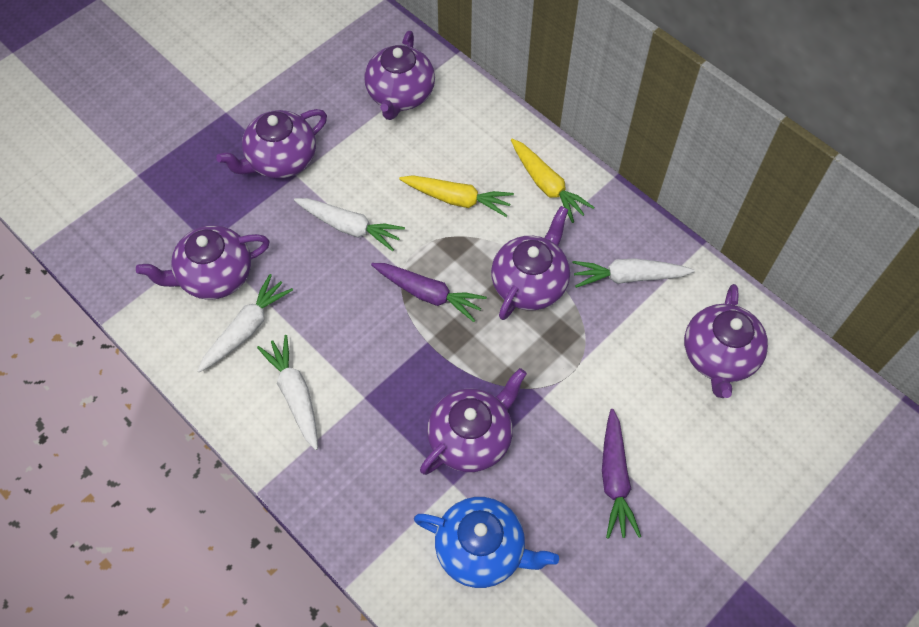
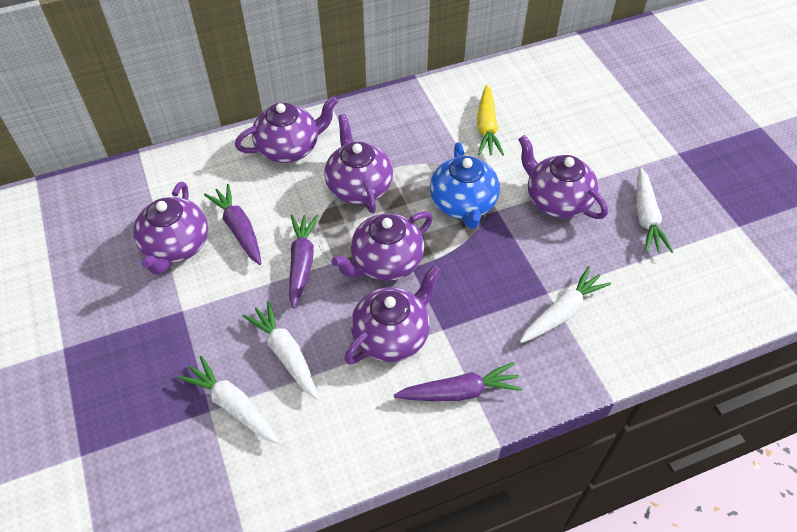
purple carrot: 2 -> 3
yellow carrot: 2 -> 1

